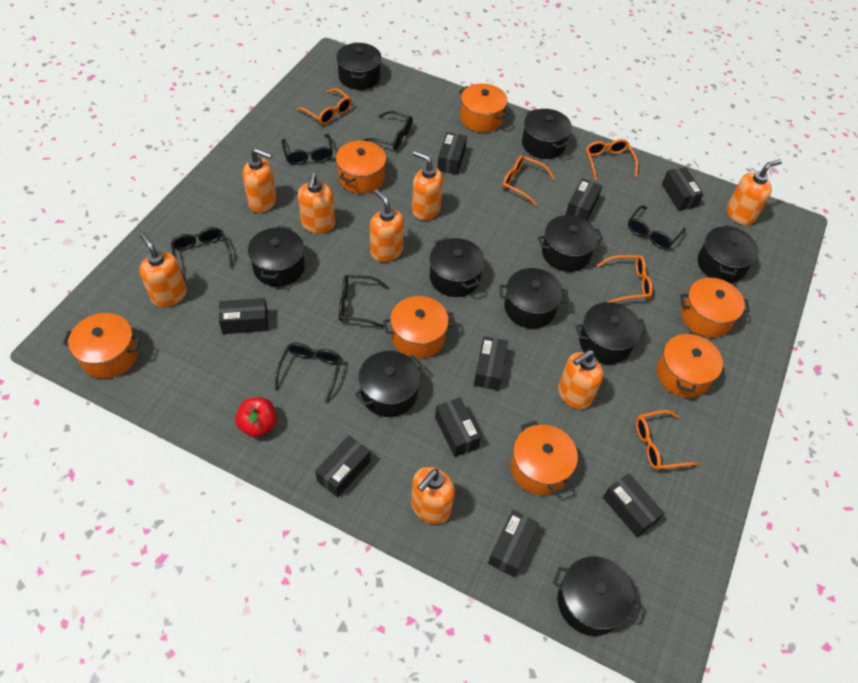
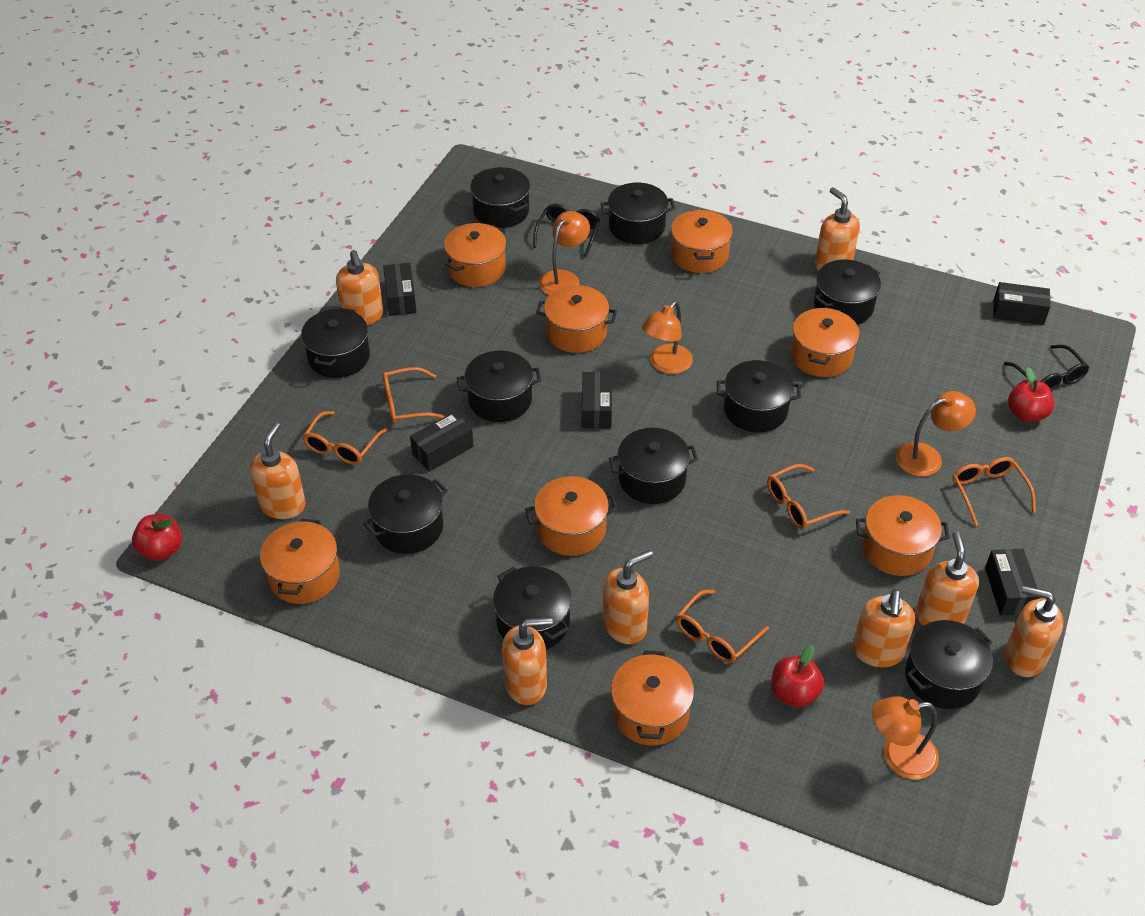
black box: 9 -> 5
black glasses: 6 -> 2
orange lamp: 0 -> 4
orange pot: 7 -> 8
red apple: 1 -> 3

